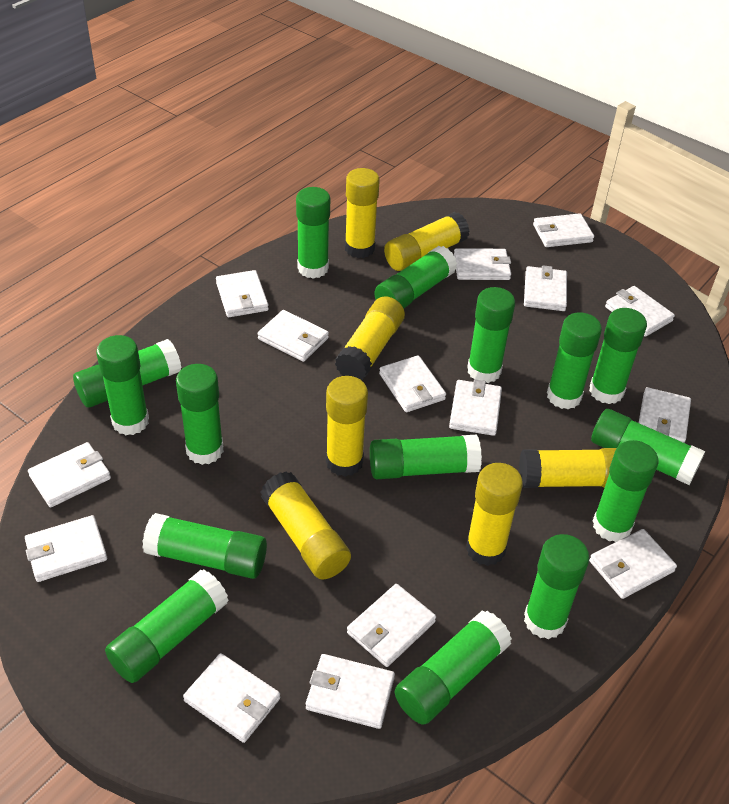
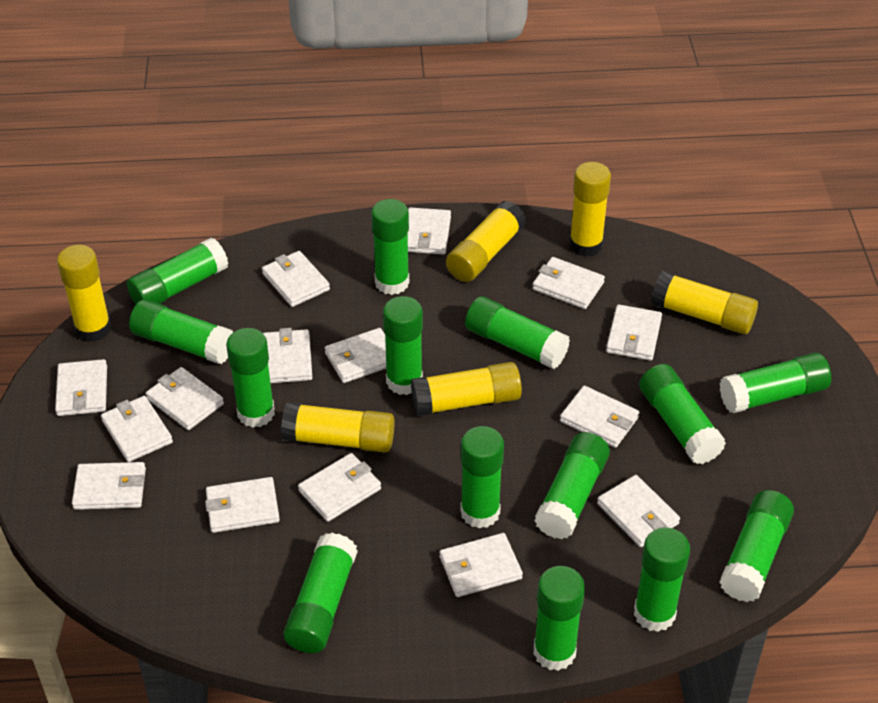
green glue stick: 15 -> 14
yellow glue stick: 7 -> 6

